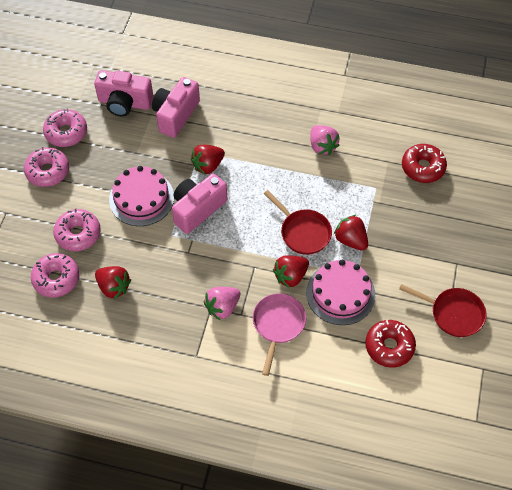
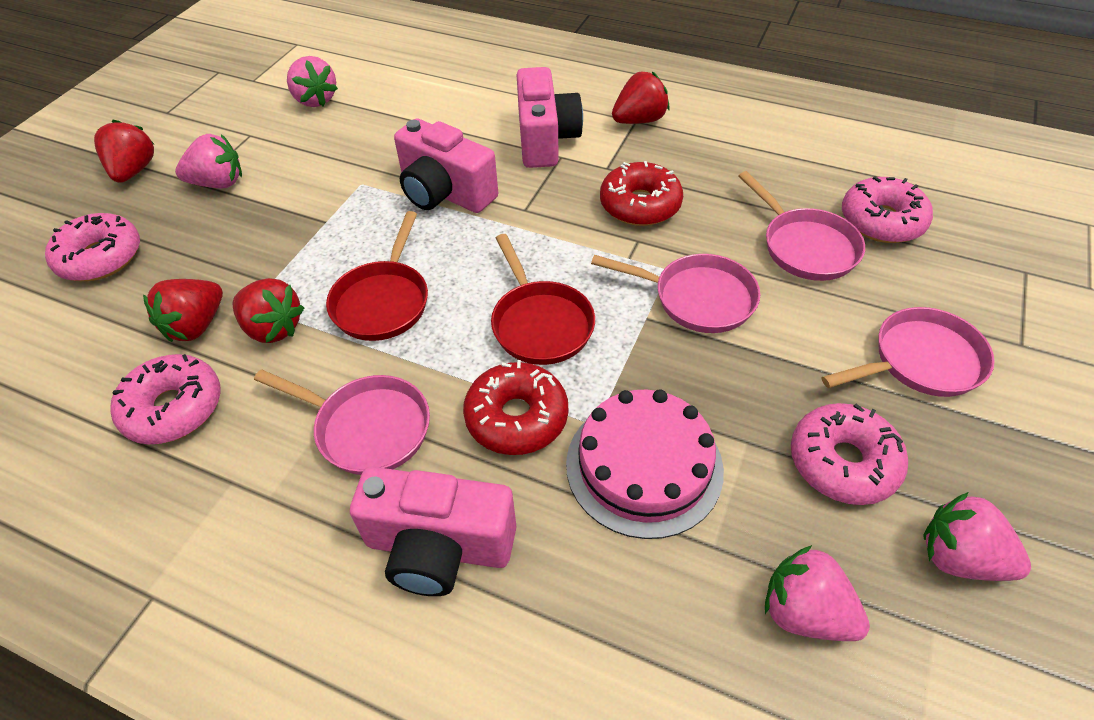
pink cake: 2 -> 1
pink pan: 1 -> 4
pink strawberry: 2 -> 4

